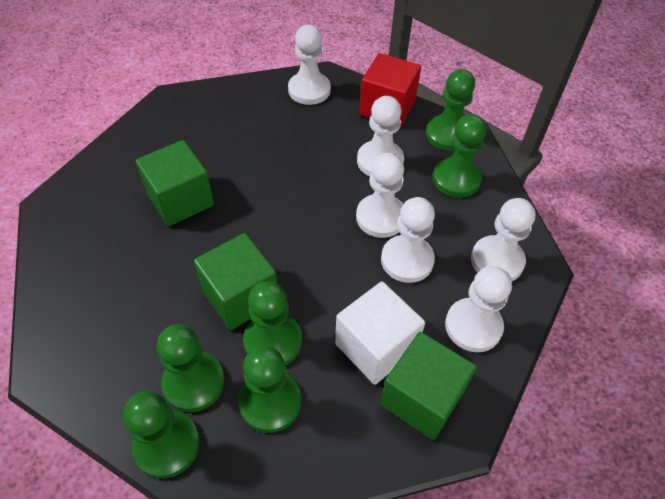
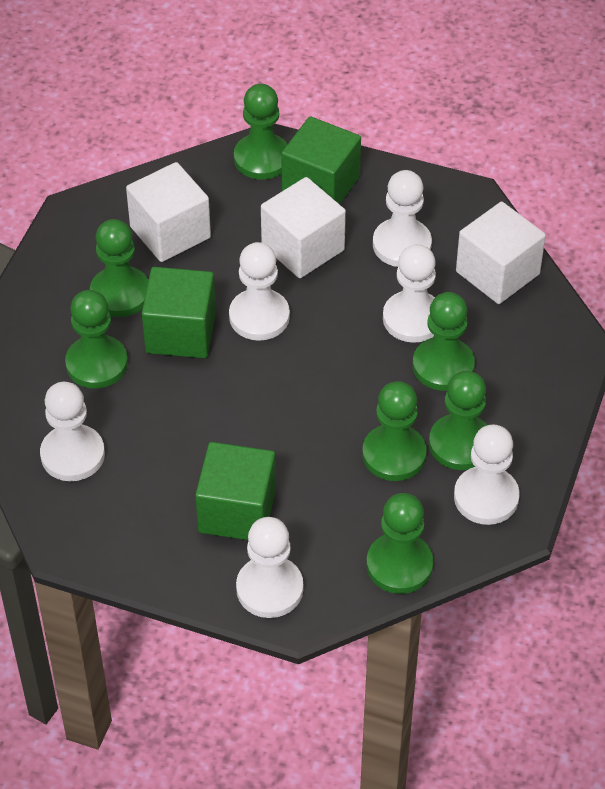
green pawn: 6 -> 7
red cube: 1 -> 0
white cube: 1 -> 3

